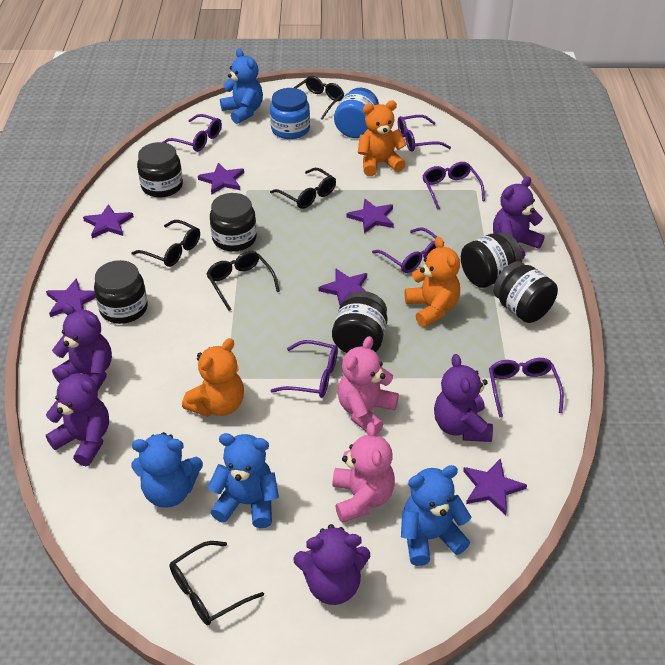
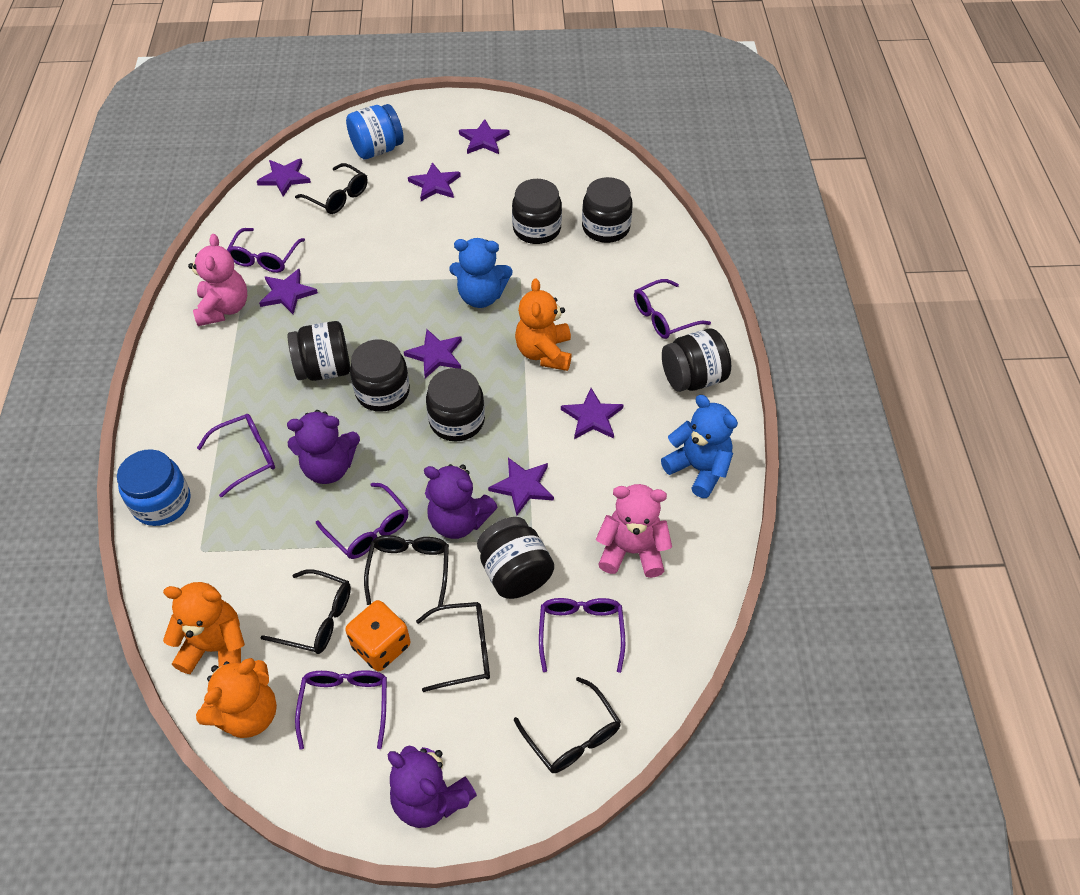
black jar: 6 -> 7
blue teddy bear: 4 -> 2
orange dice: 0 -> 1
purple star: 6 -> 7
purple teddy bear: 5 -> 3

